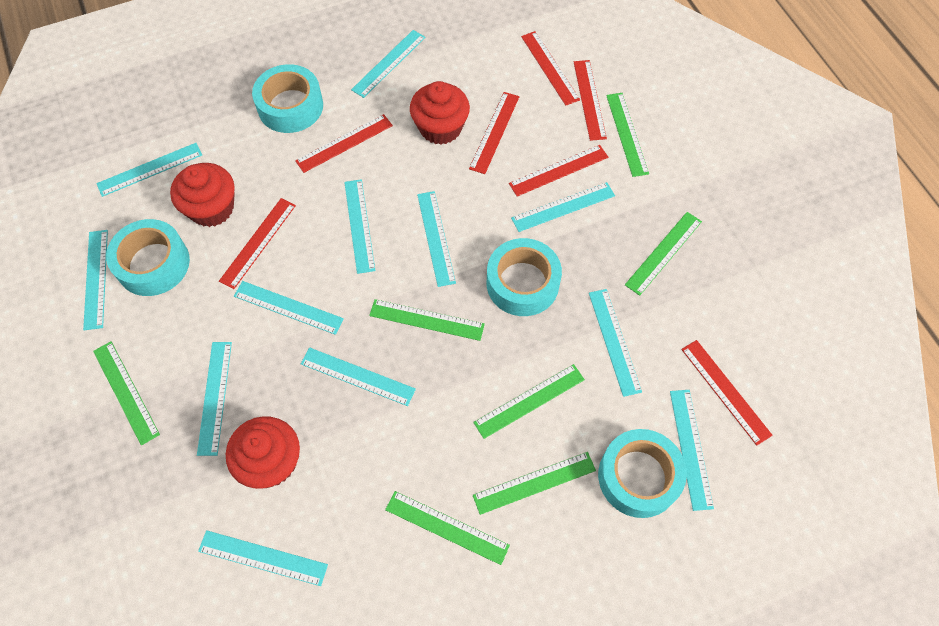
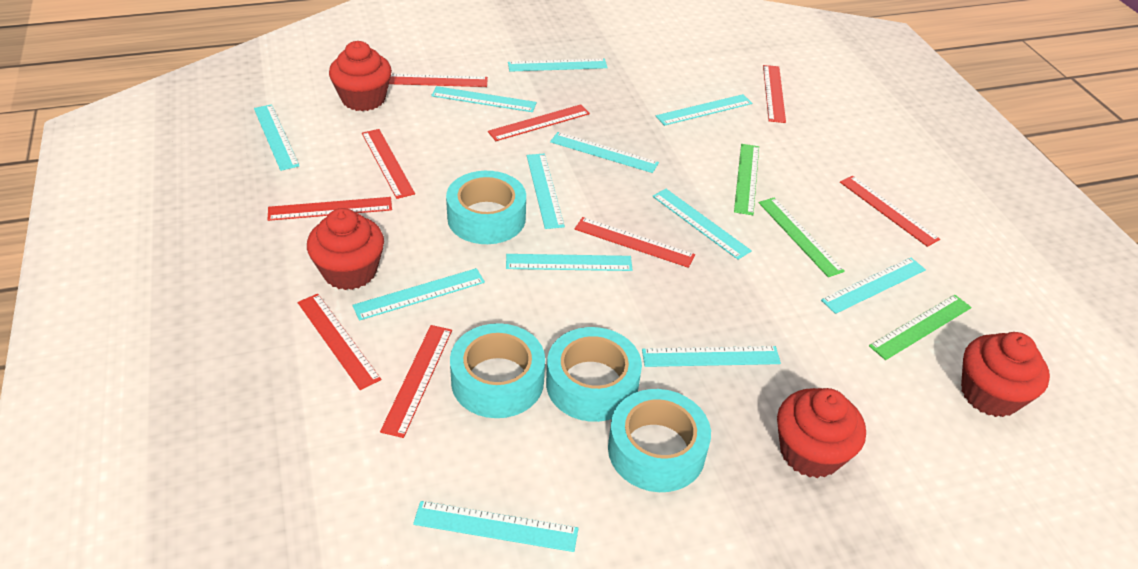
green ruler: 7 -> 3
red cupcake: 3 -> 4
red ruler: 7 -> 9

